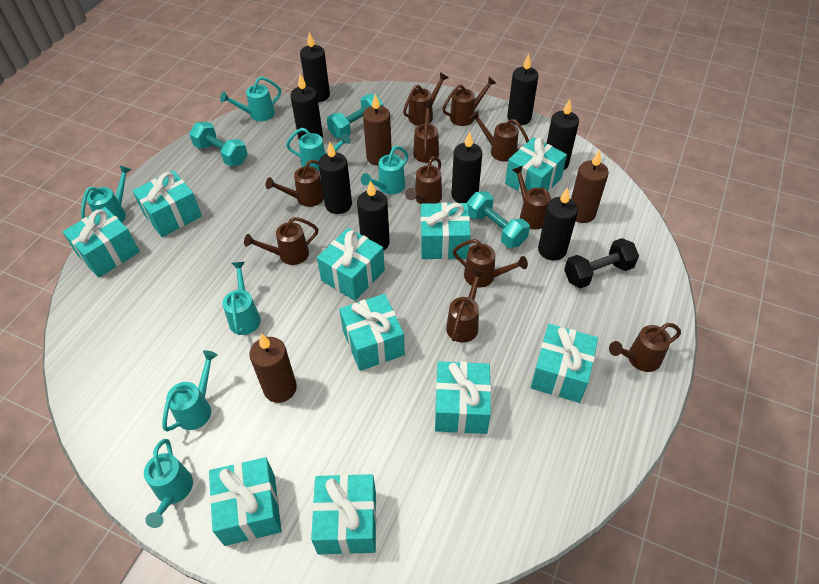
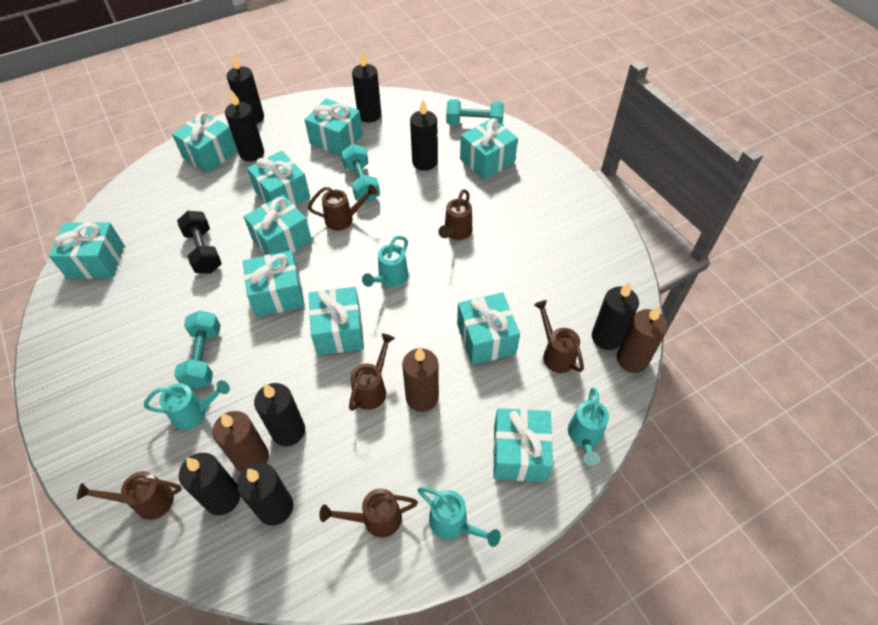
brown watering can: 11 -> 6
turquoise watering can: 7 -> 4

